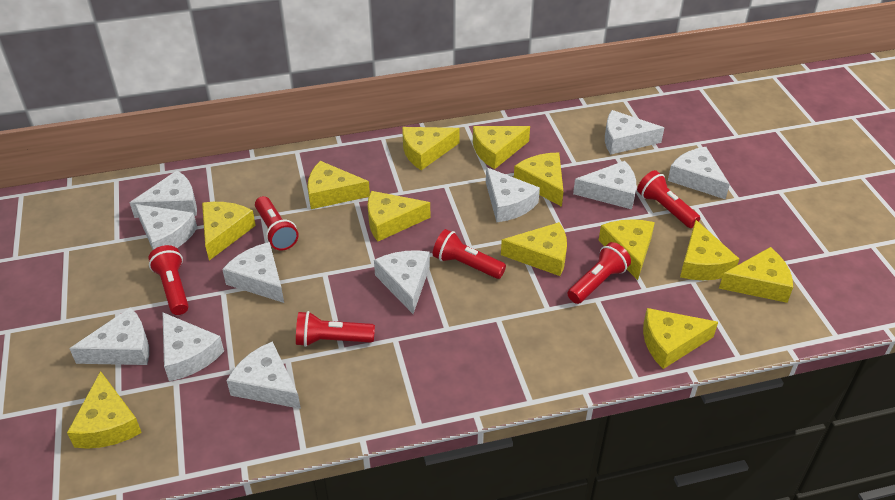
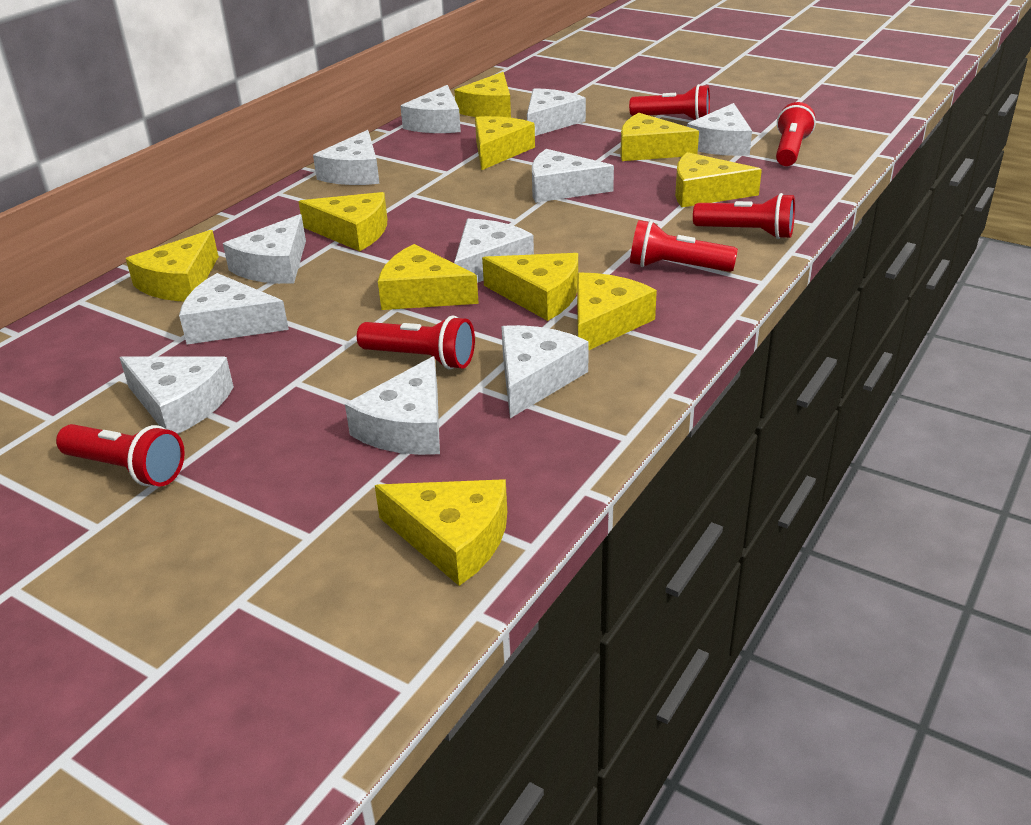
yellow cheese: 12 -> 10

